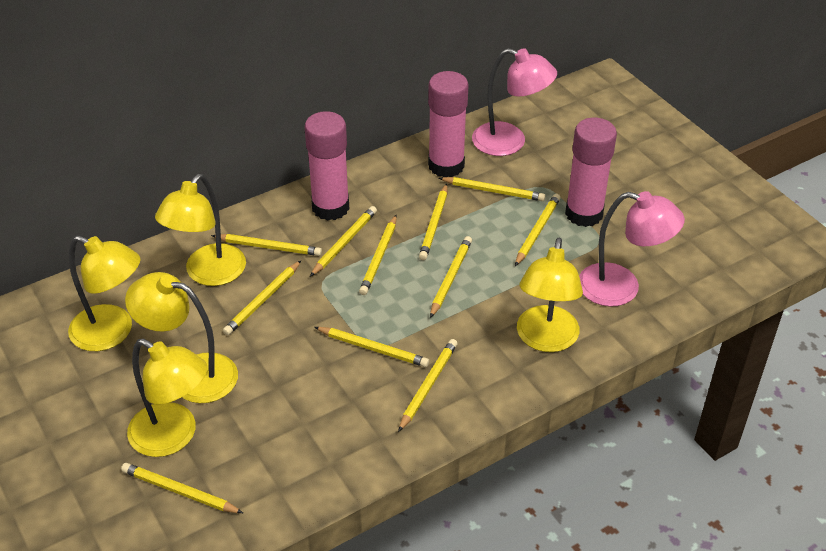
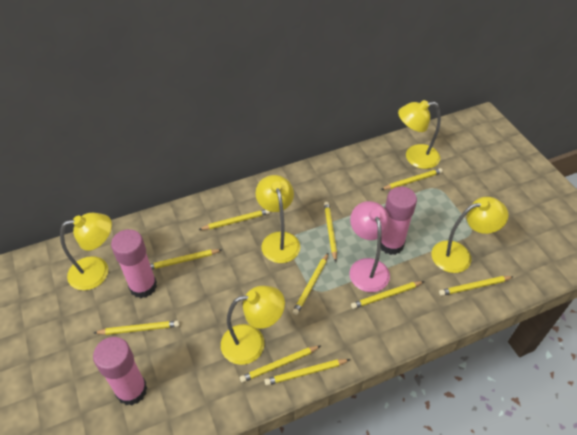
pink lamp: 2 -> 1
yellow pencil: 11 -> 10

